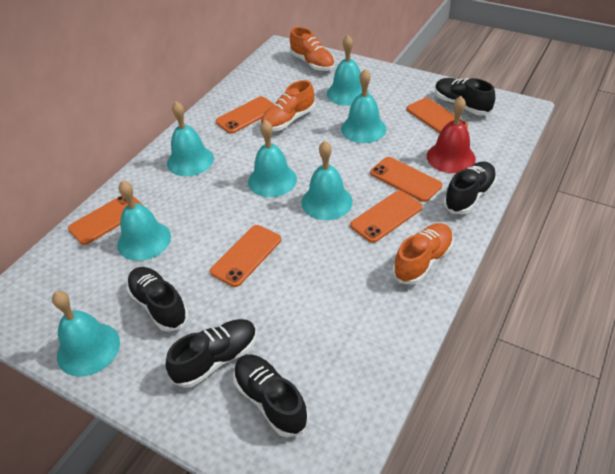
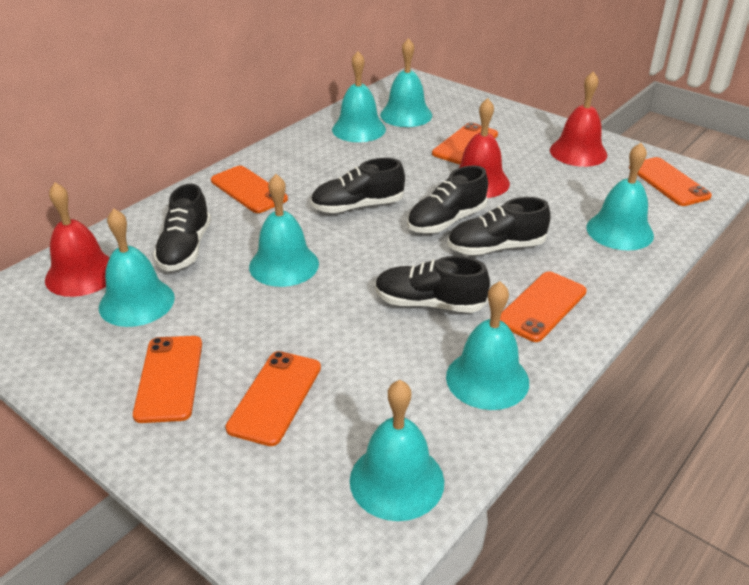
orange shoe: 3 -> 0
red bell: 1 -> 3

